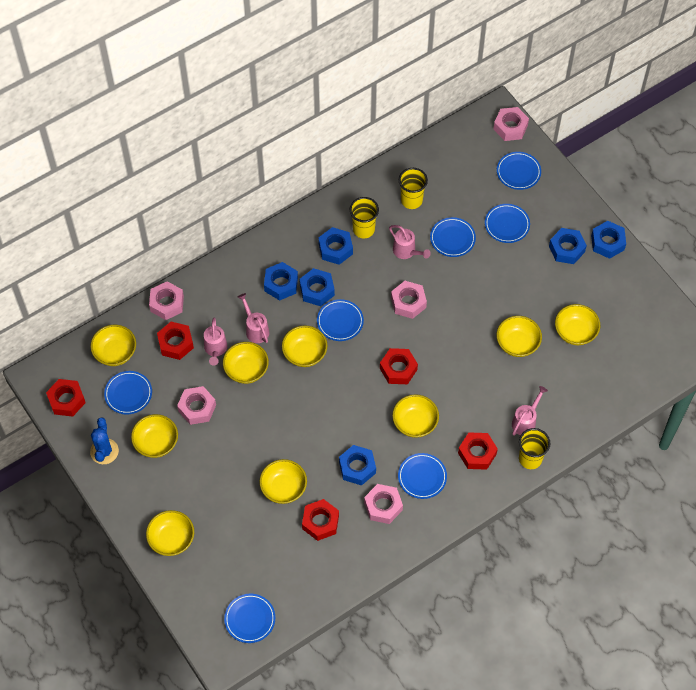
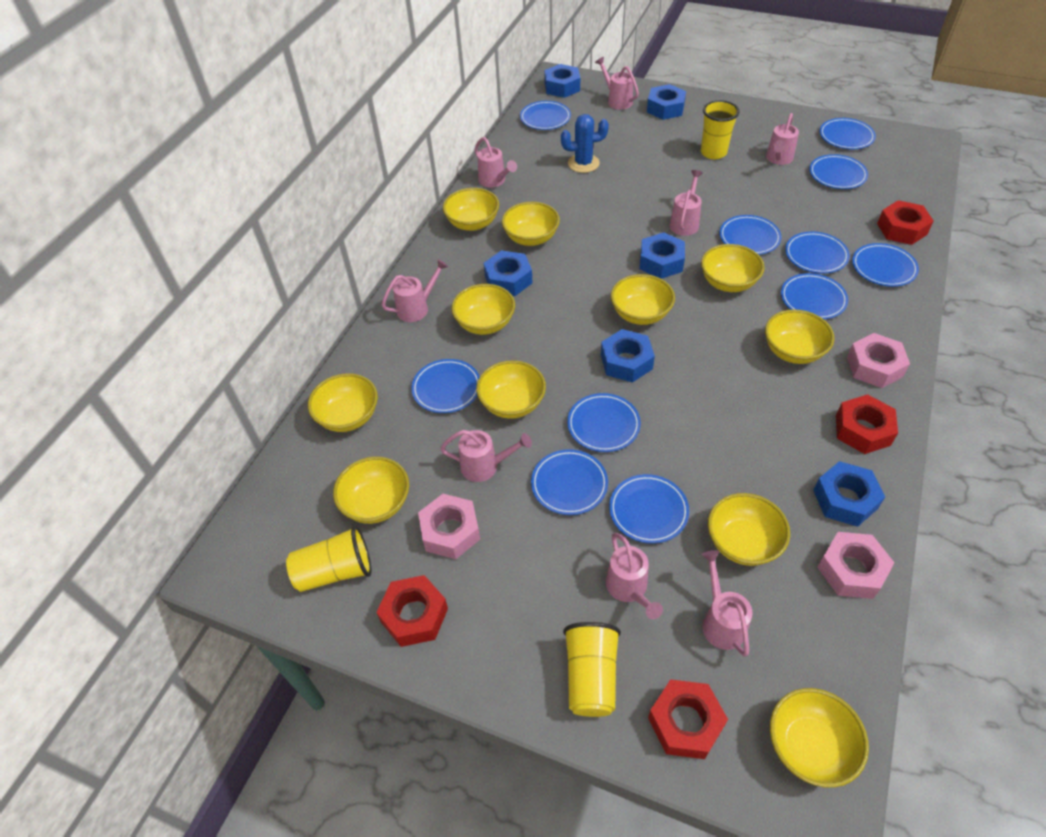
blue plate: 7 -> 11
pink nut: 5 -> 3
pink watering can: 4 -> 8
red nut: 5 -> 4
yellow bowl: 9 -> 11

